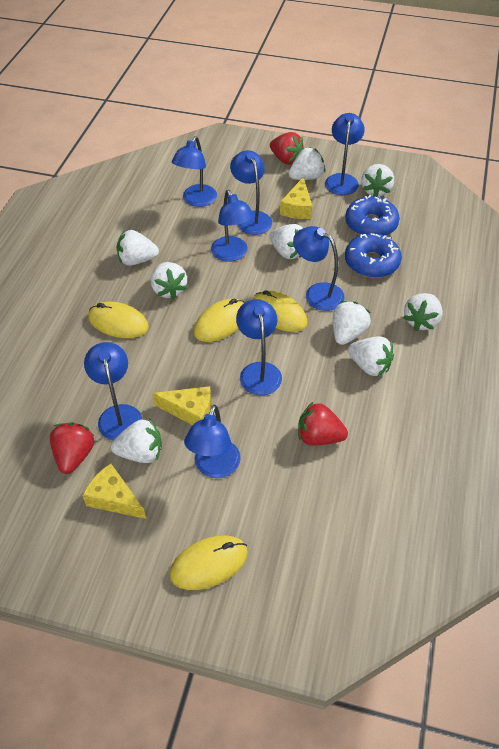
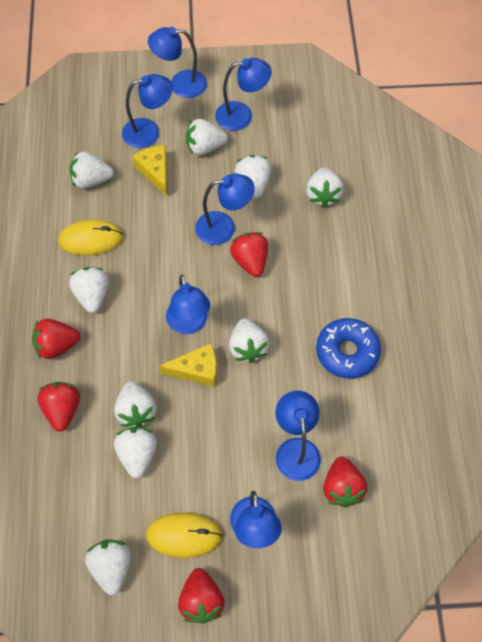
blue donut: 2 -> 1
blue lamp: 8 -> 7
red strawberry: 3 -> 5
yellow cheese: 3 -> 2
yellow mouse: 4 -> 2

